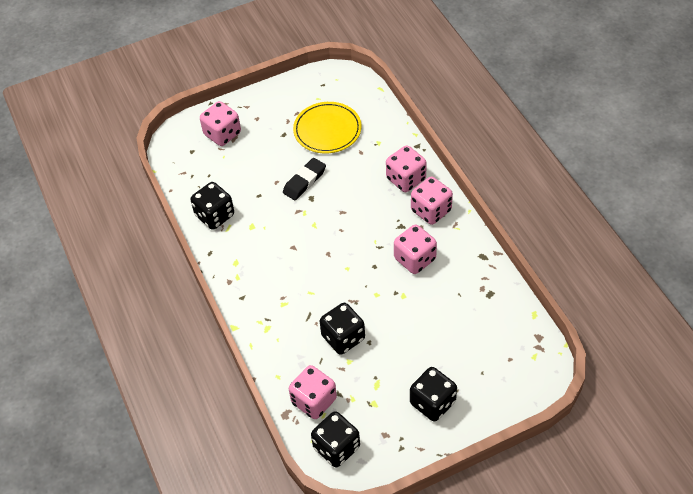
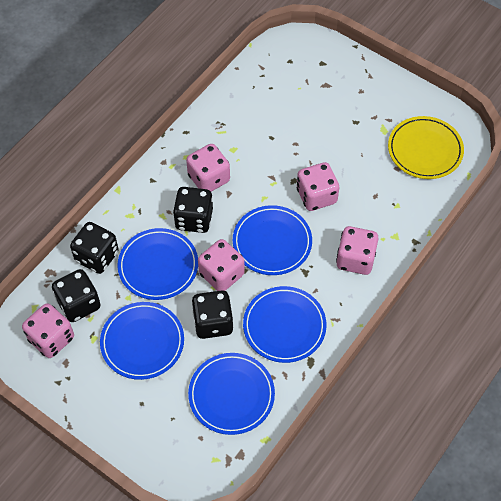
black eraser: 1 -> 0
blue plate: 0 -> 5

